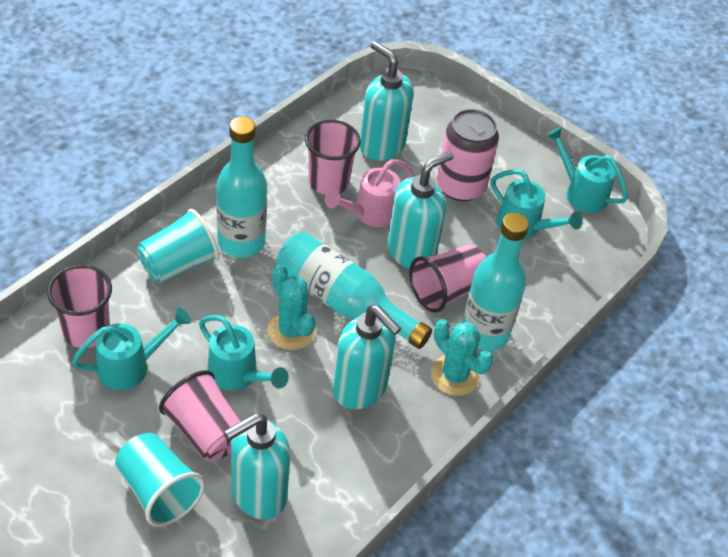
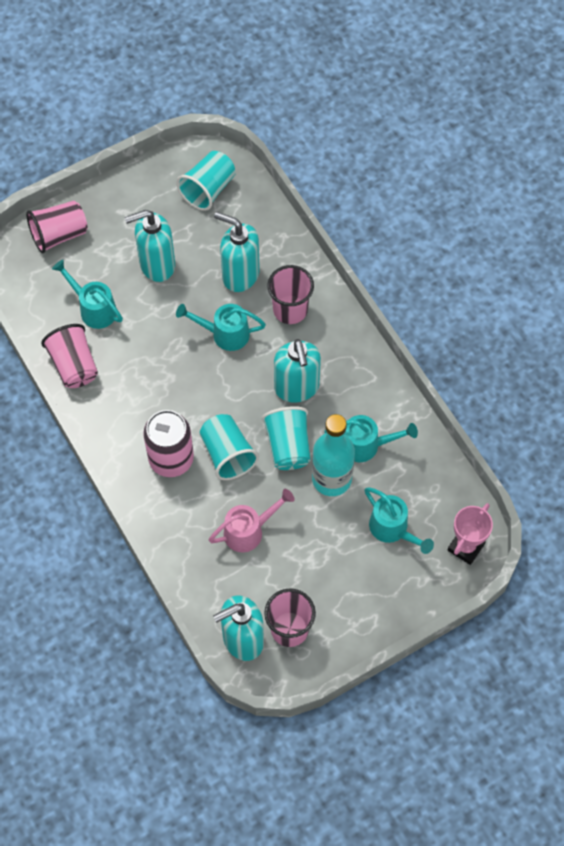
pink trophy: 0 -> 1
turquoise bottle: 3 -> 1
turquoise cactus: 2 -> 0
turquoise cup: 2 -> 3

